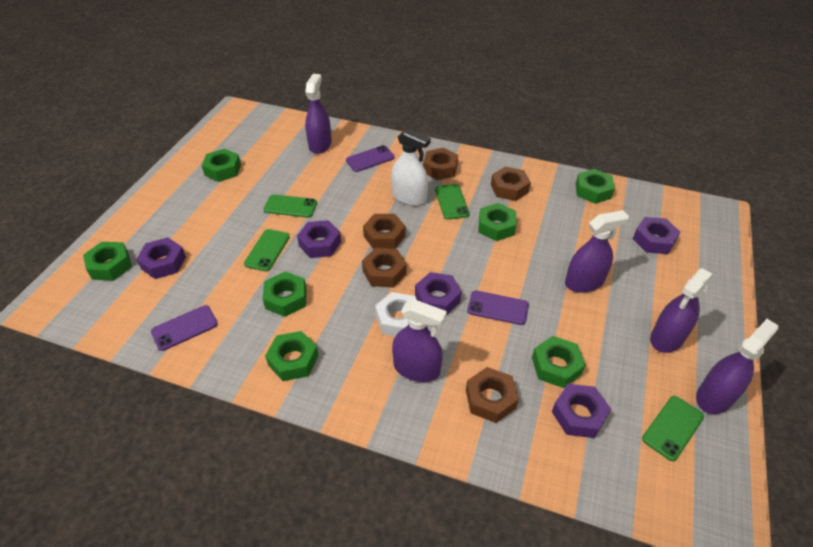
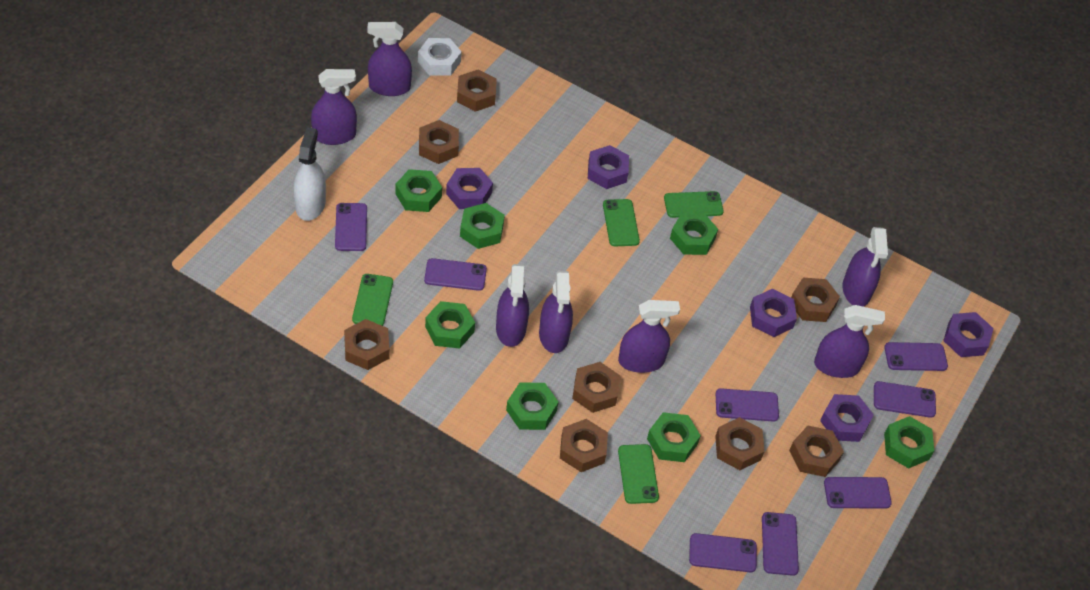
brown nut: 5 -> 8
purple phone: 3 -> 8
purple spray bottle: 5 -> 7

